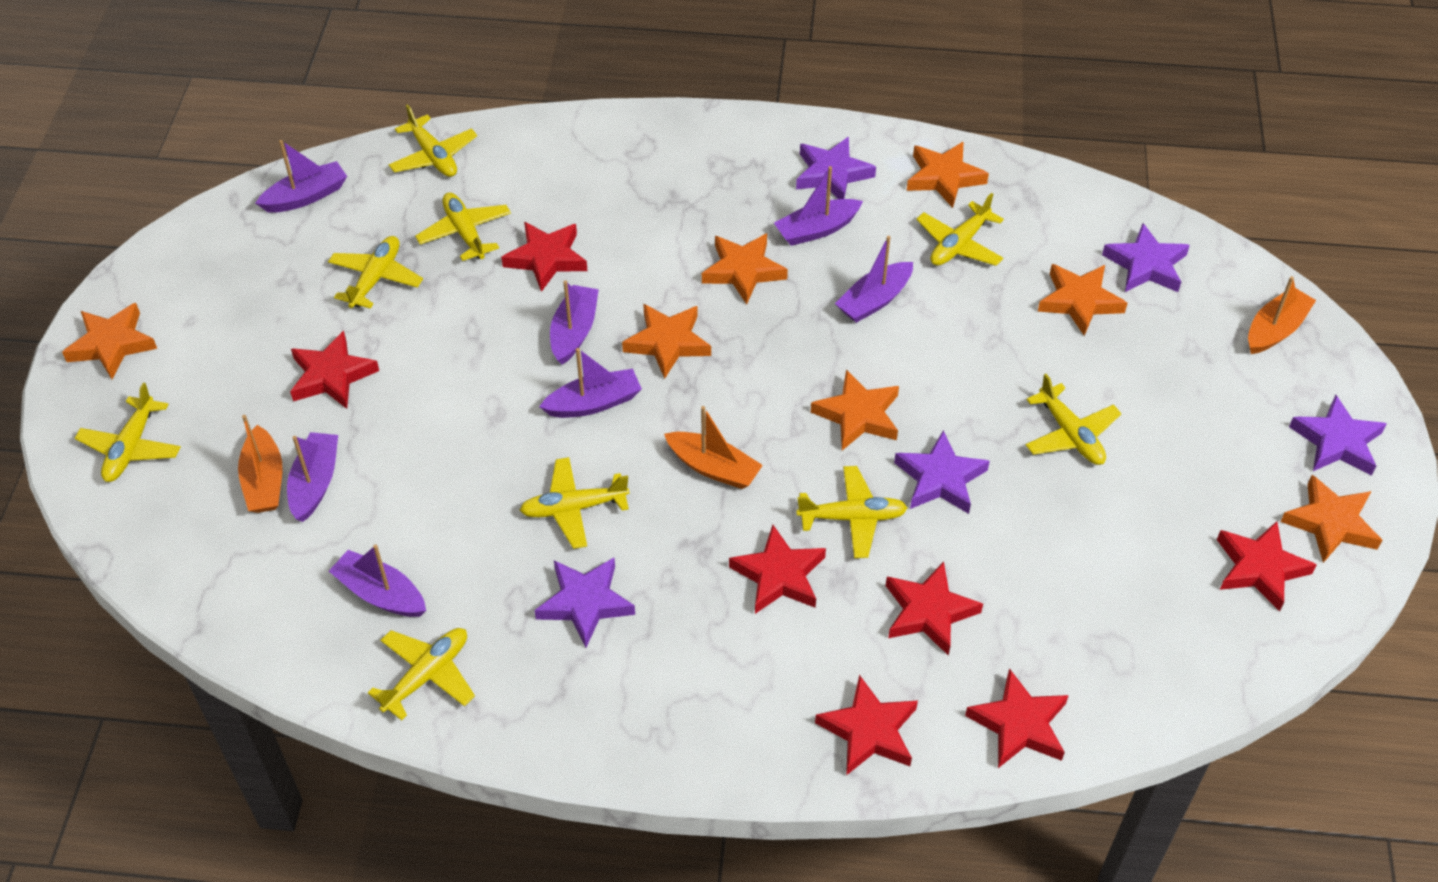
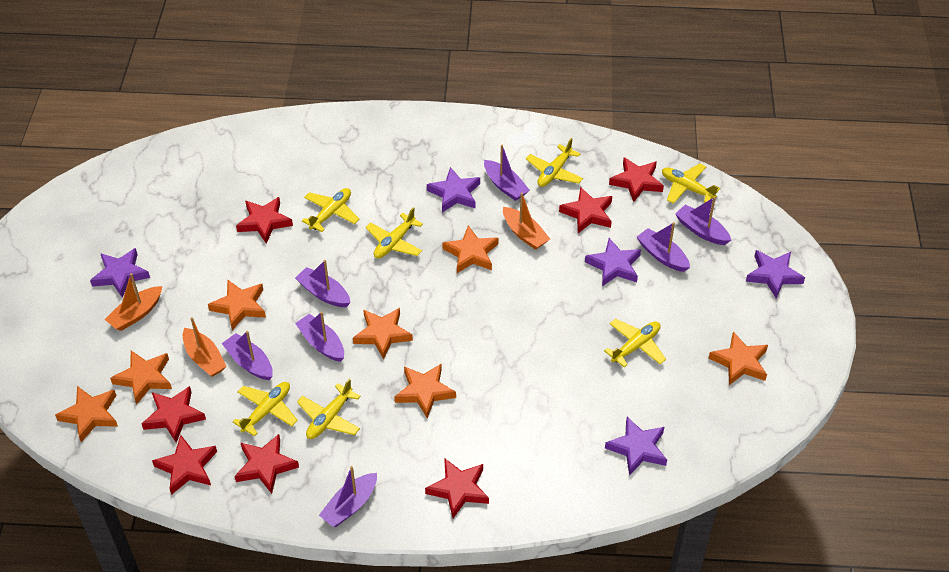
yellow plane: 9 -> 7

